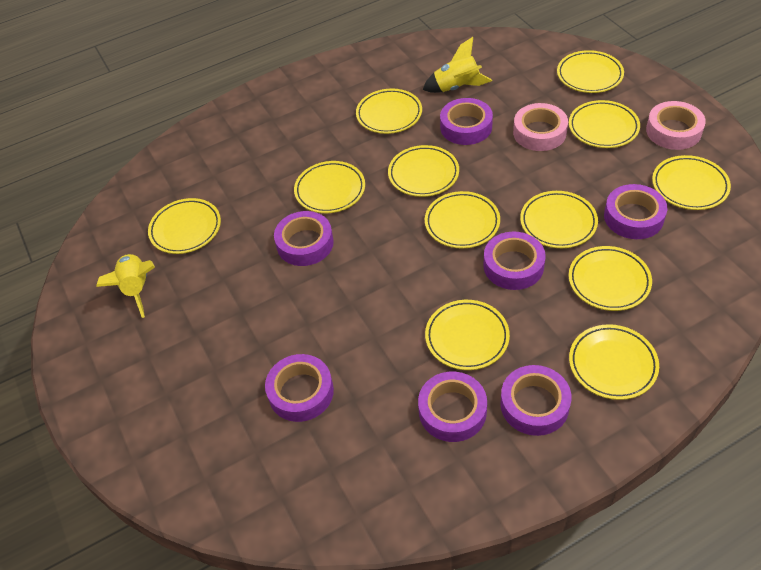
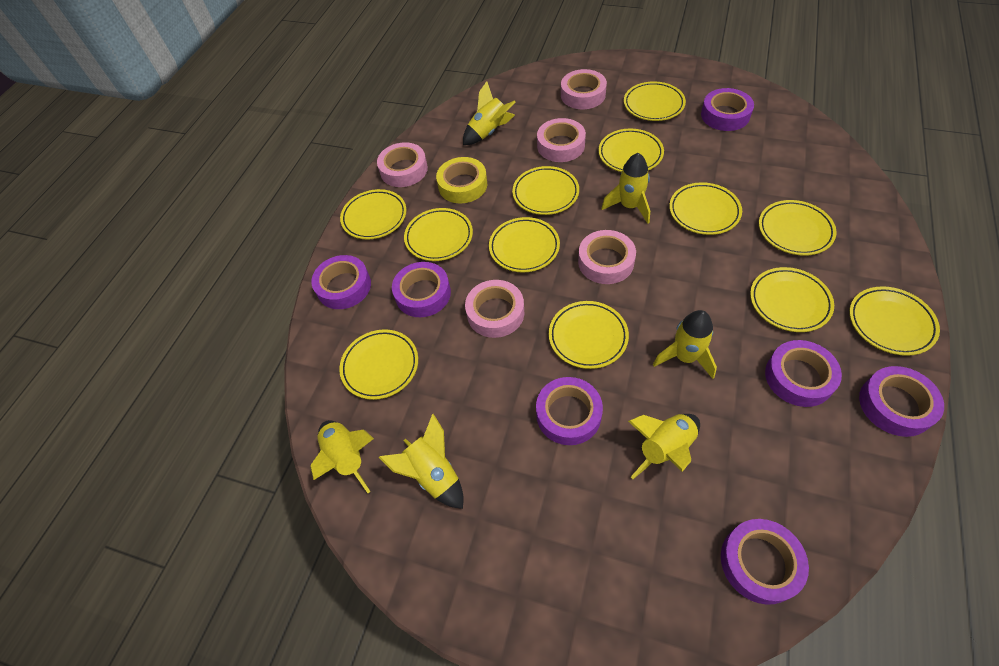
pink tape: 2 -> 5
yellow rocket: 2 -> 6
yellow tape: 0 -> 1

